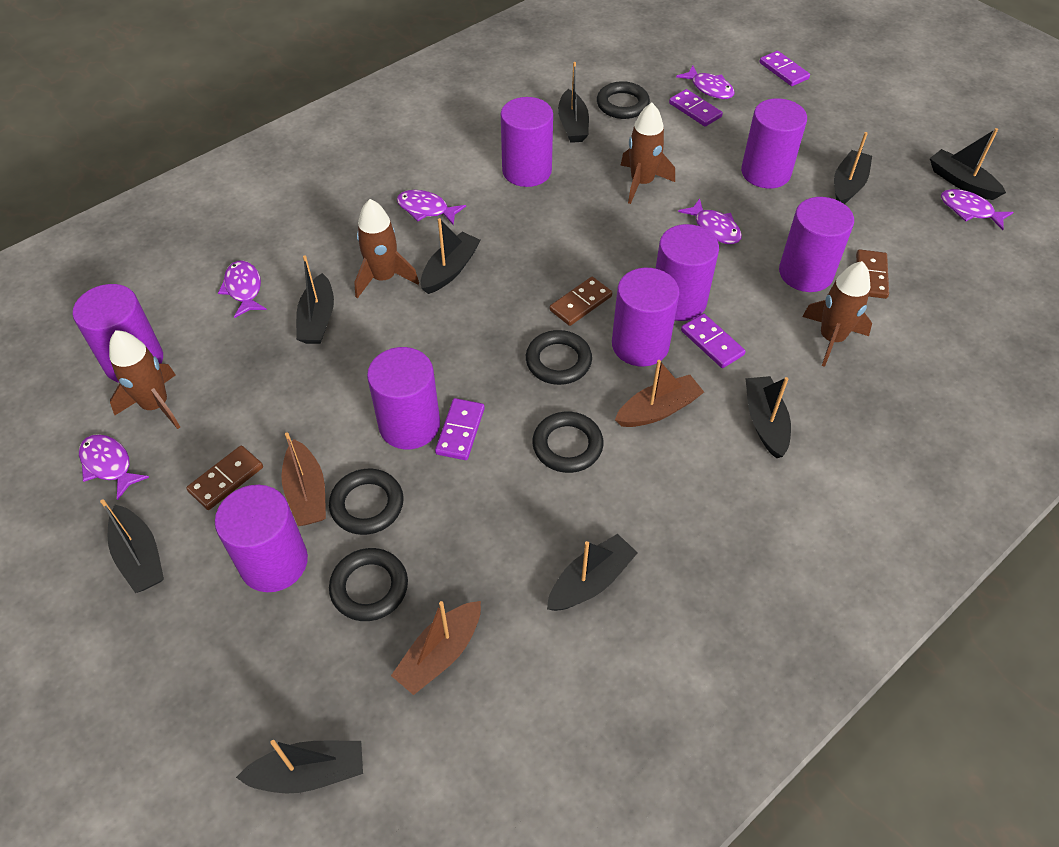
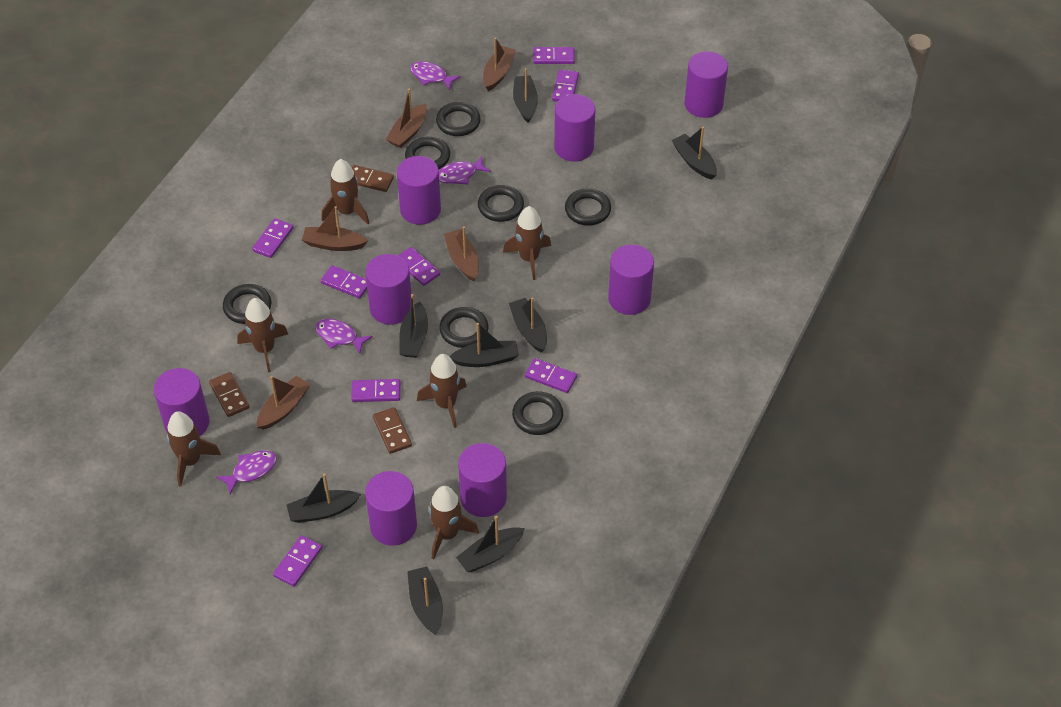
black boat: 9 -> 8
black ring: 5 -> 7
brown boat: 3 -> 5
brown rocket: 4 -> 6
purple domino: 4 -> 8
purple fish: 6 -> 4

